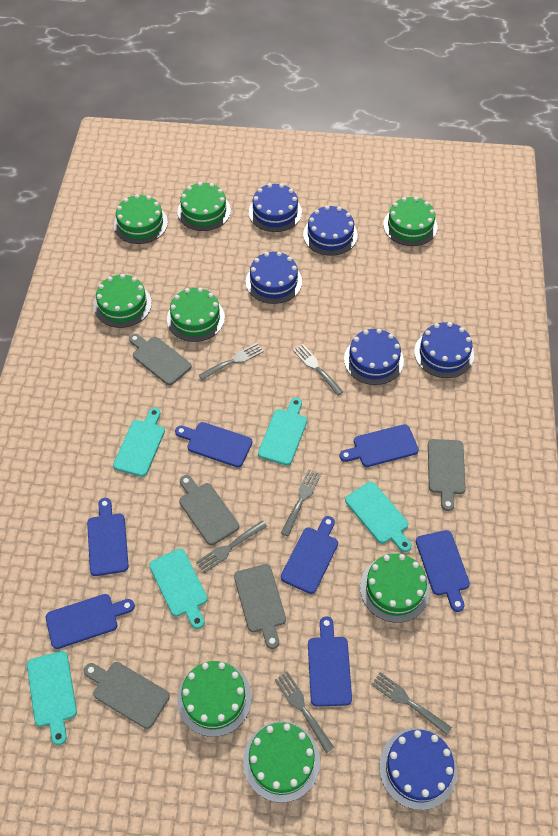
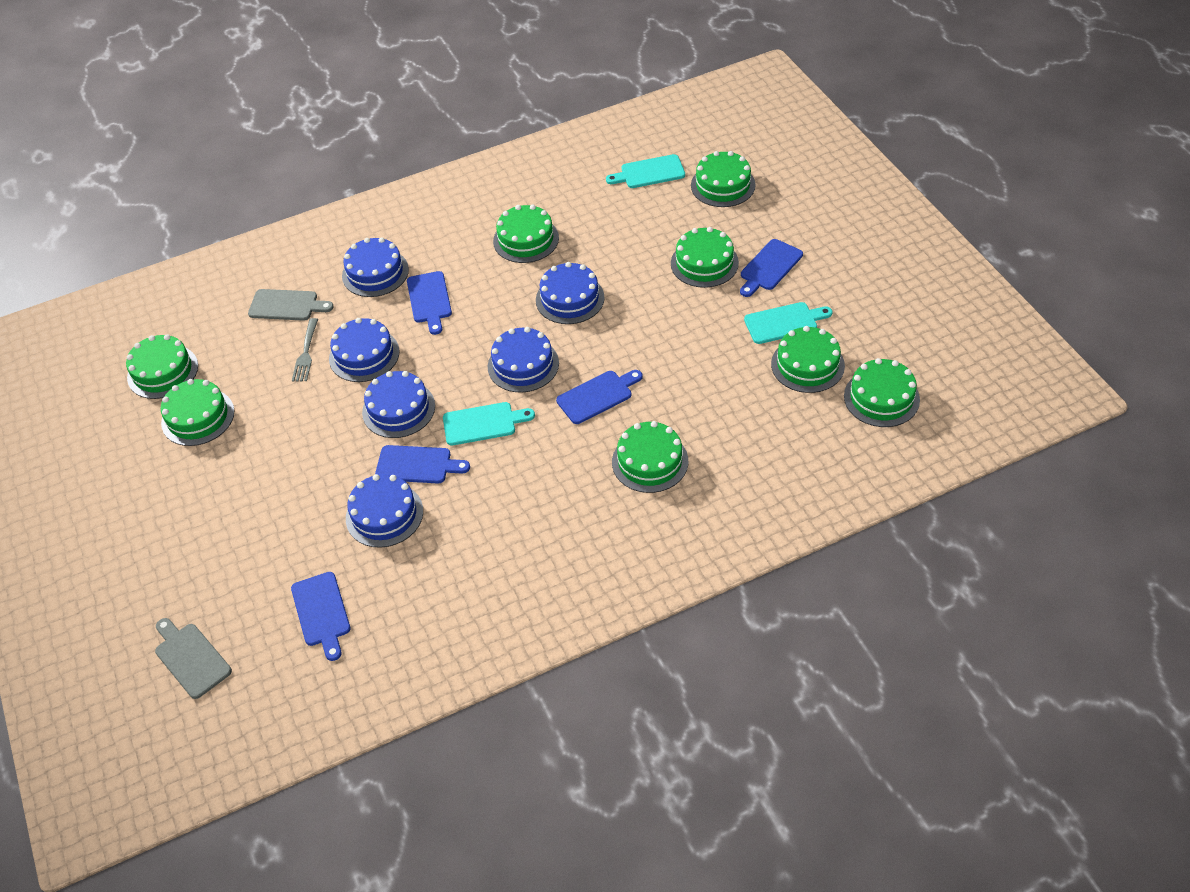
blue cutting board: 7 -> 5
grey cutting board: 5 -> 2
grey fork: 6 -> 1
turquoise cutting board: 5 -> 3

